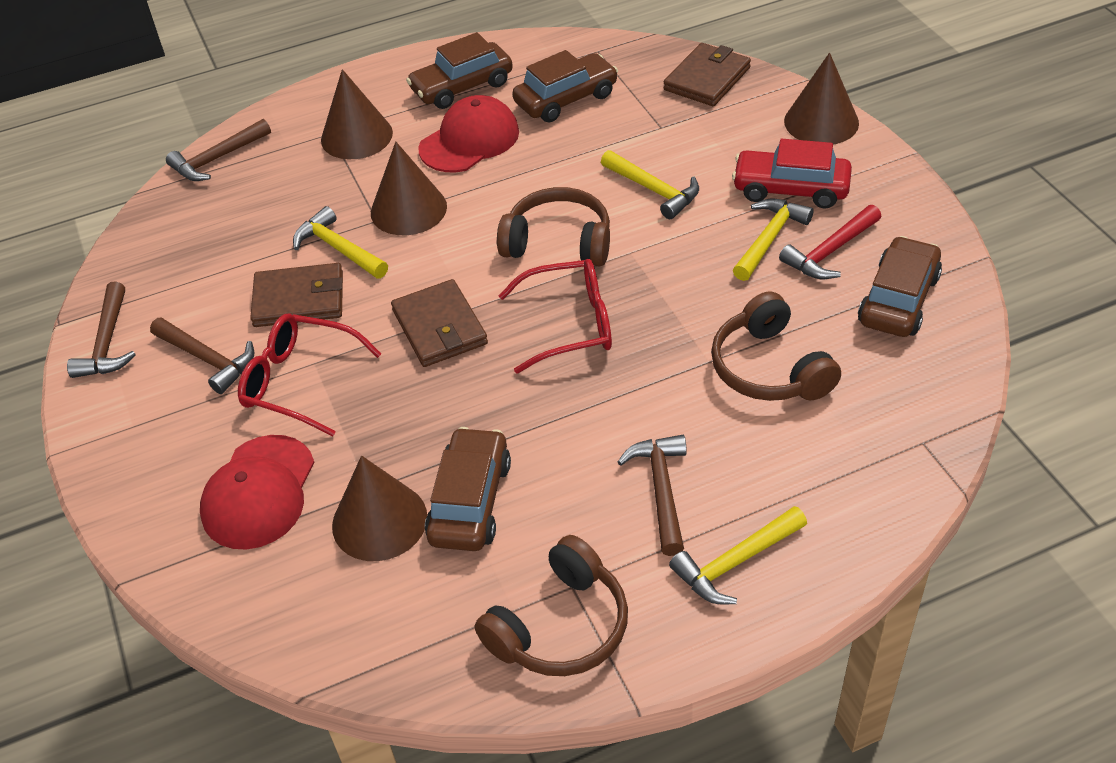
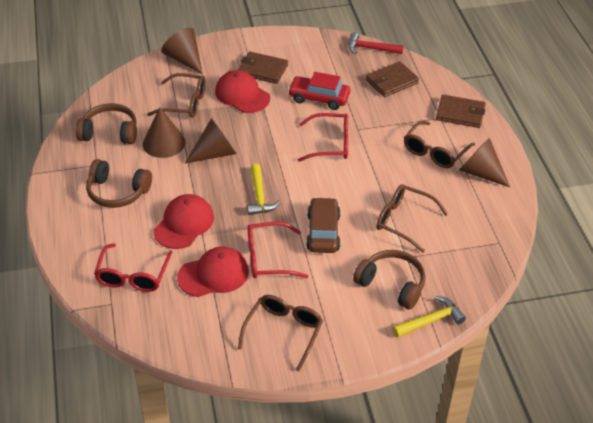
brown car: 4 -> 1
brown glasses: 0 -> 4
brown hammer: 4 -> 0
red cap: 2 -> 3
red glasses: 2 -> 3
yellow hammer: 4 -> 2

